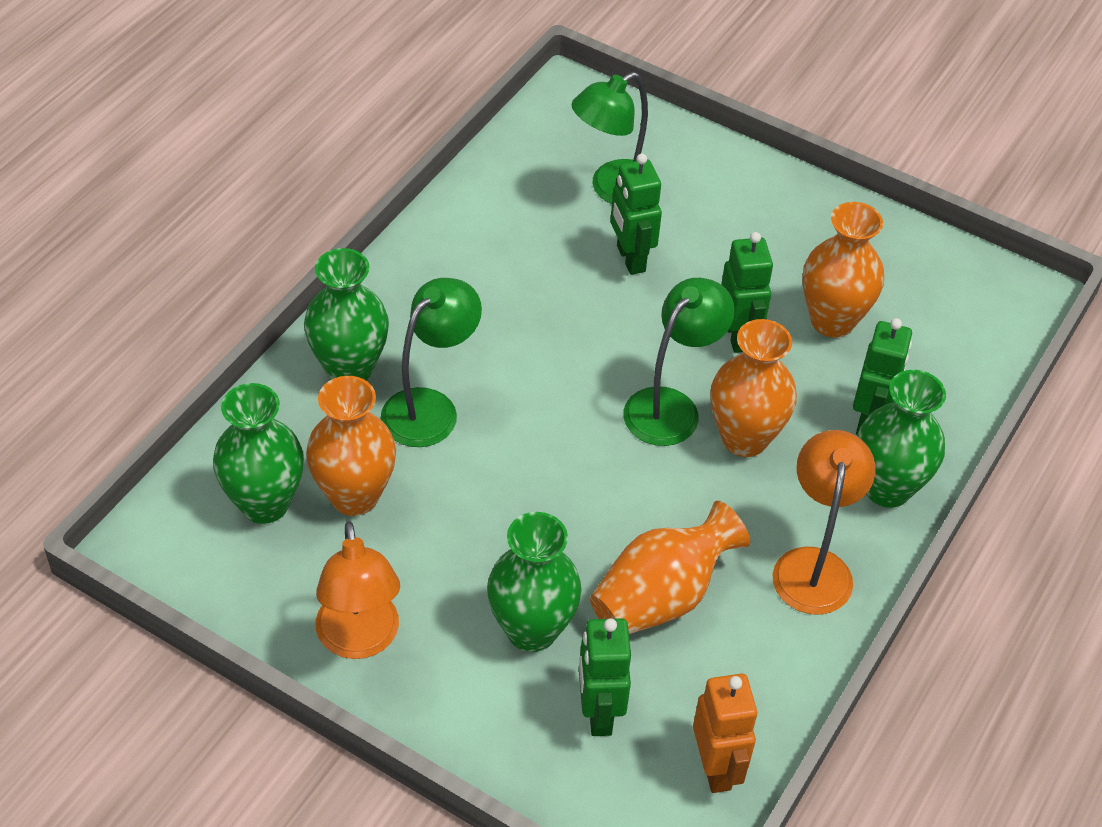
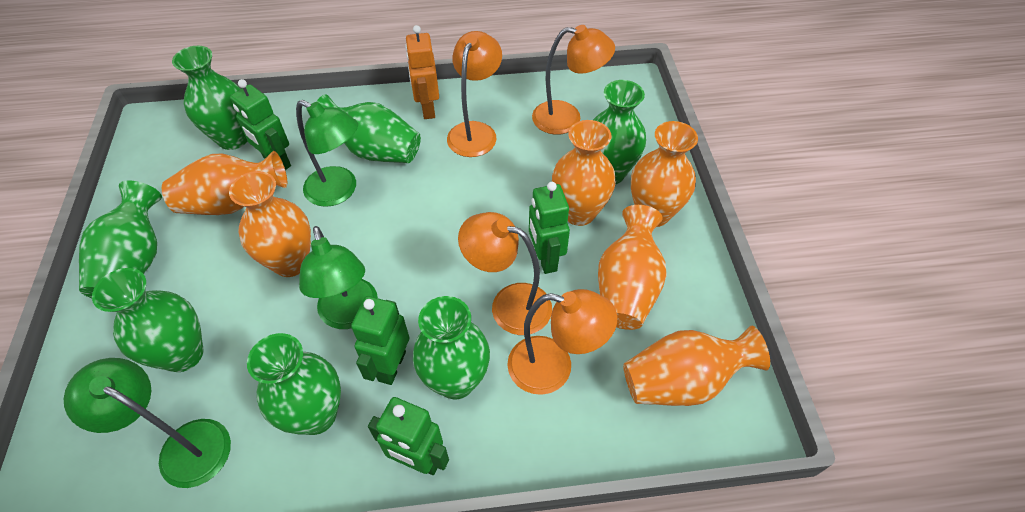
green vase: 4 -> 7
orange lamp: 2 -> 4
orange vase: 4 -> 6

